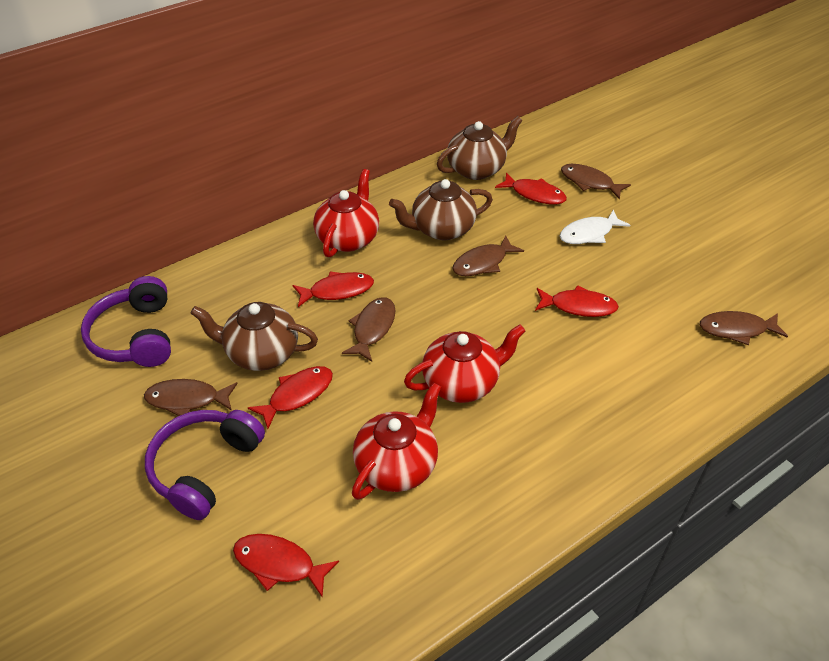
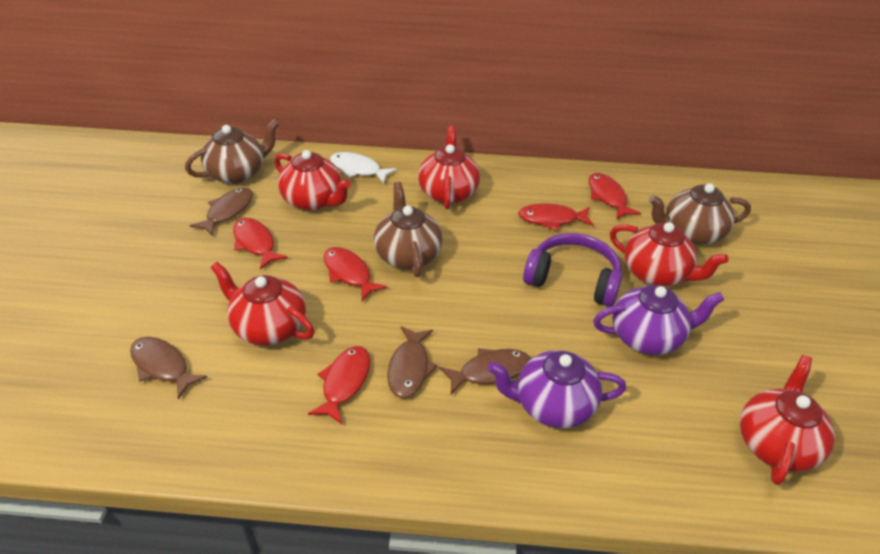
brown fish: 5 -> 4
purple headphones: 2 -> 1
purple teapot: 0 -> 2
red teapot: 3 -> 5

